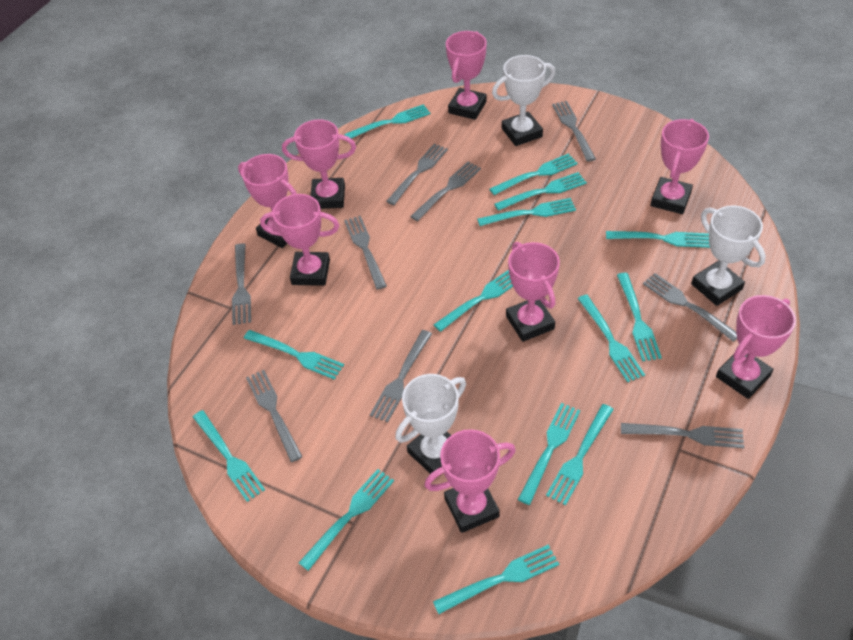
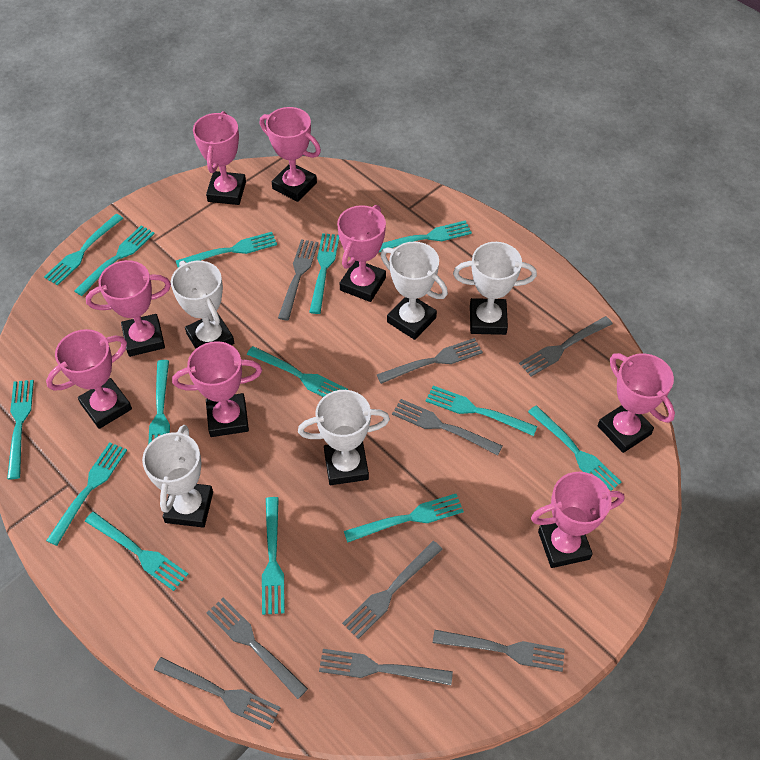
white trophy: 3 -> 5

